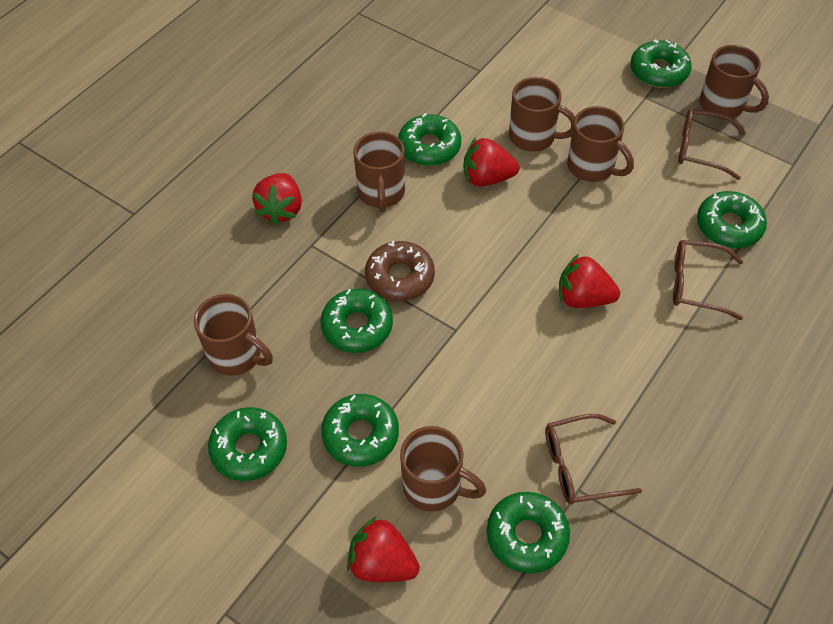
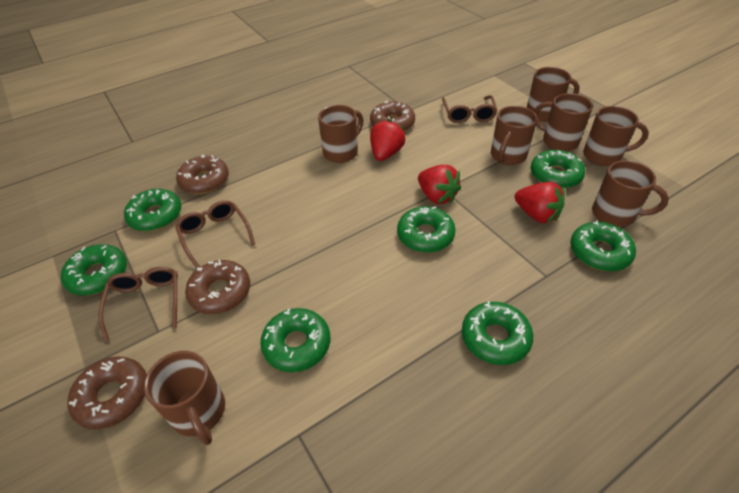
brown donut: 1 -> 4
brown mug: 6 -> 7
red strawberry: 4 -> 3

